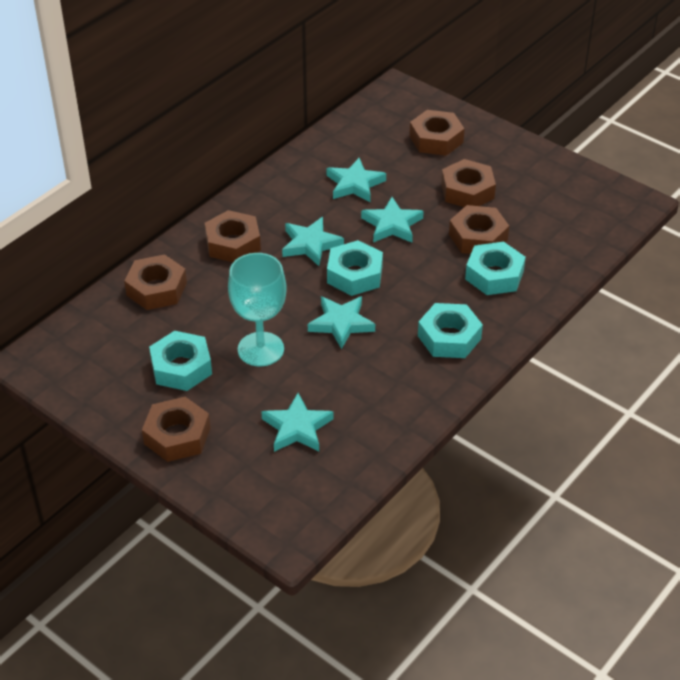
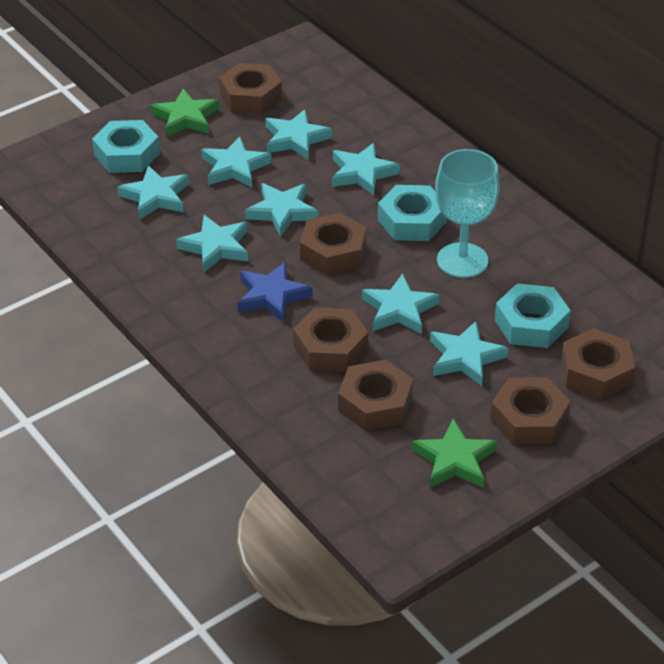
blue star: 0 -> 1
green star: 0 -> 2
turquoise nut: 4 -> 3
turquoise star: 5 -> 8

